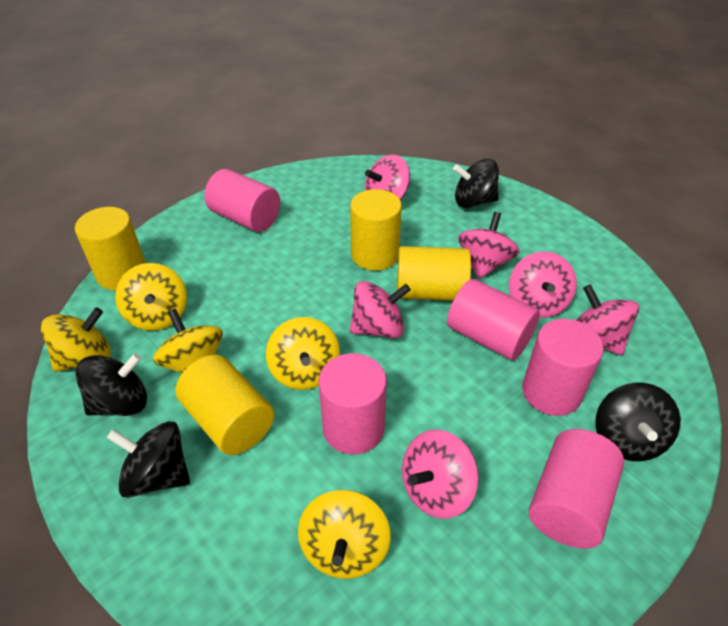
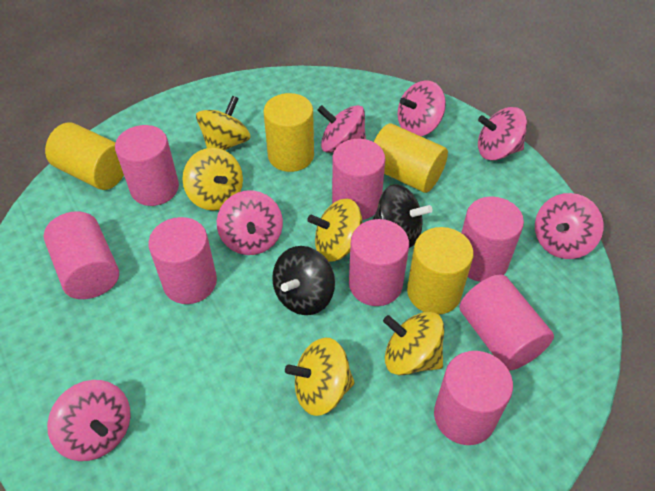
black spinning top: 4 -> 2
pink cylinder: 5 -> 8

